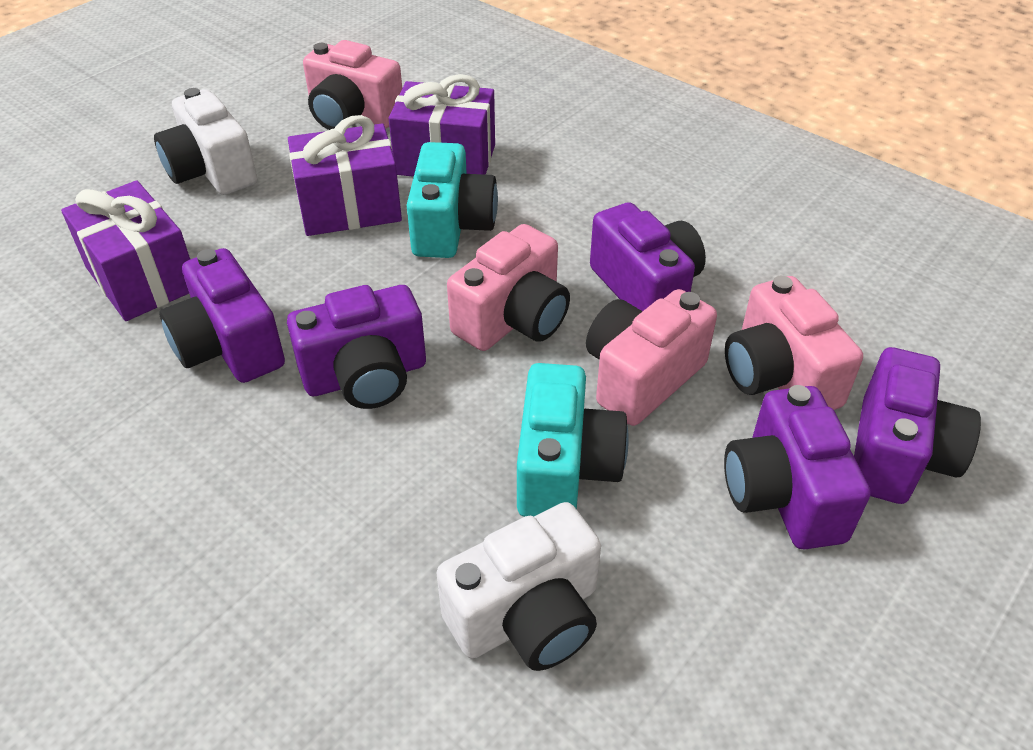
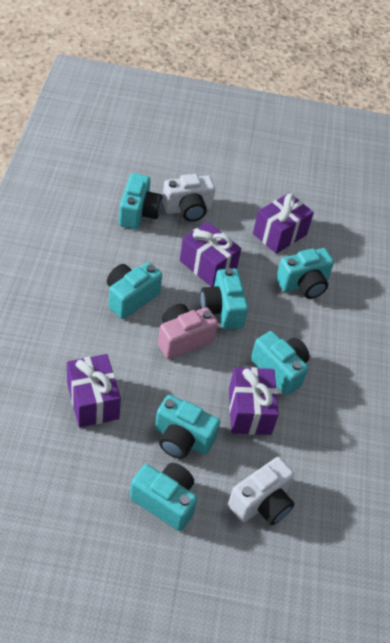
pink camera: 4 -> 1
purple camera: 5 -> 0
purple gift: 3 -> 4
turquoise camera: 2 -> 7

